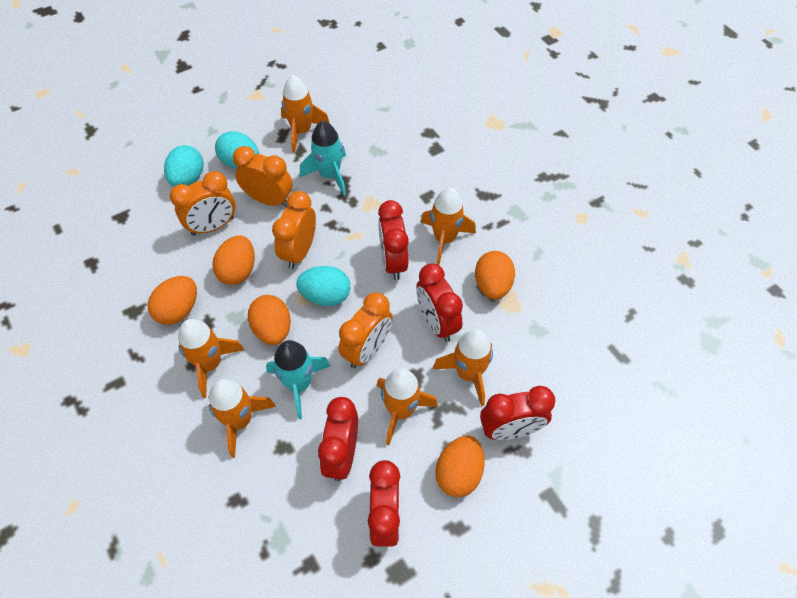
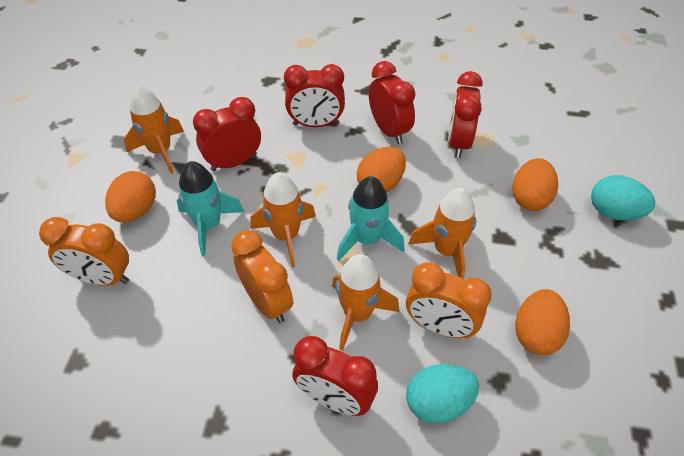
orange clock: 4 -> 3
orange egg: 5 -> 4
orange rocket: 6 -> 4
turquoise egg: 3 -> 2

